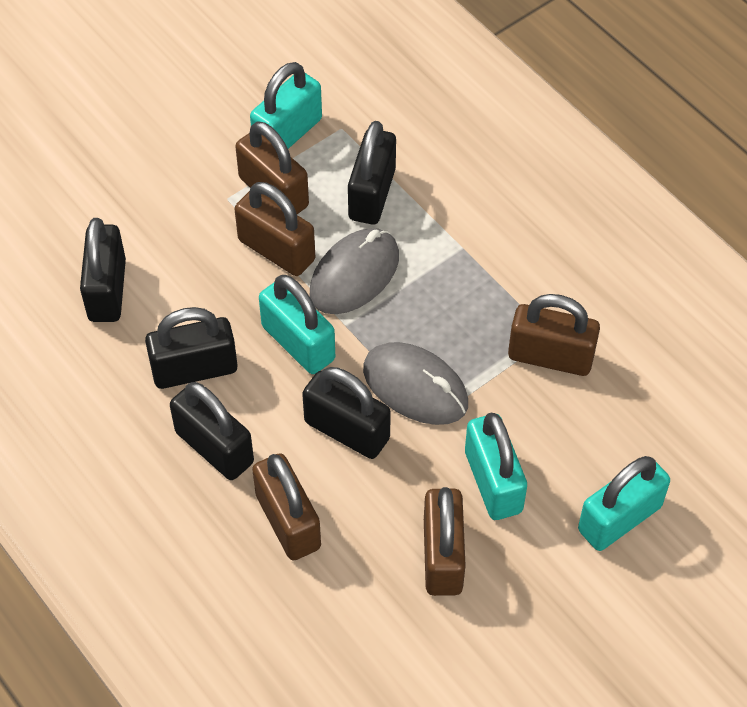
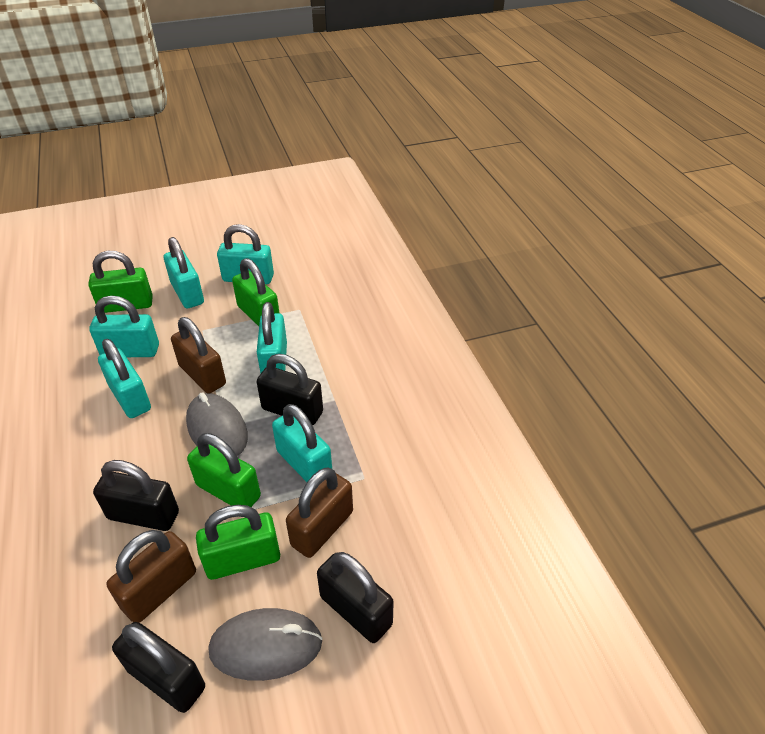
black padlock: 5 -> 4
brown padlock: 5 -> 3
green padlock: 0 -> 4
turquoise padlock: 4 -> 6

